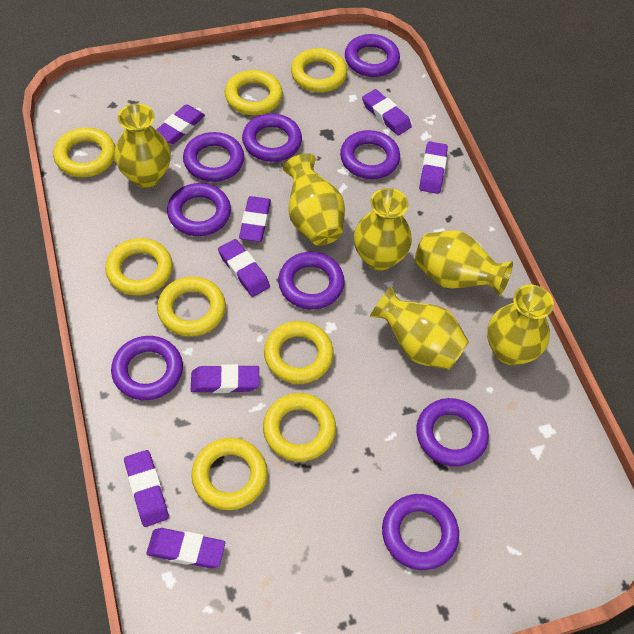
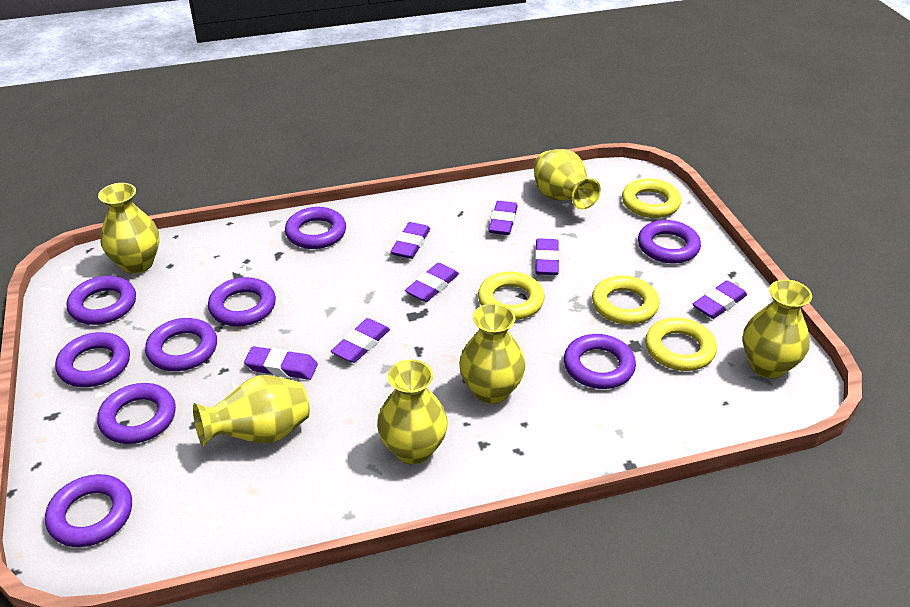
purple eraser: 8 -> 7
yellow ring: 8 -> 4

